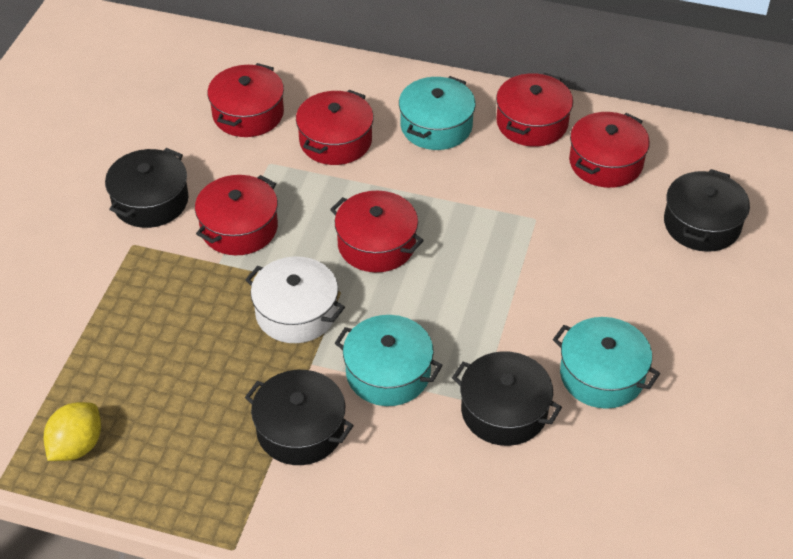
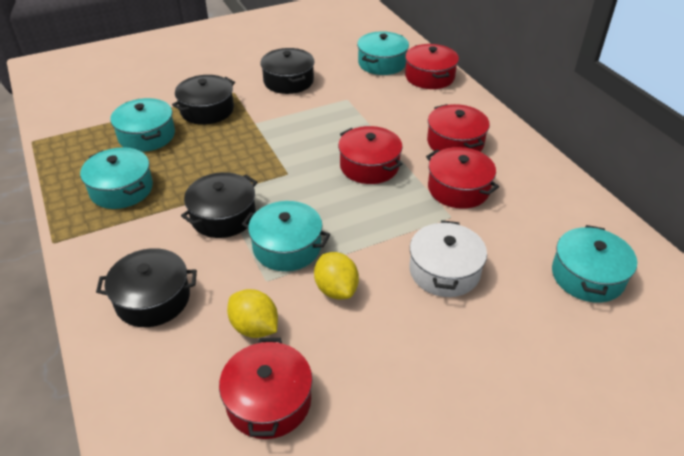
red pot: 6 -> 5
turquoise pot: 3 -> 5
yellow lemon: 1 -> 2

